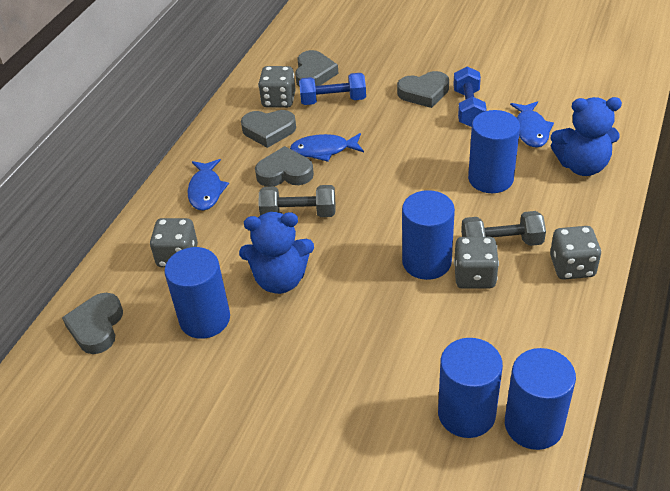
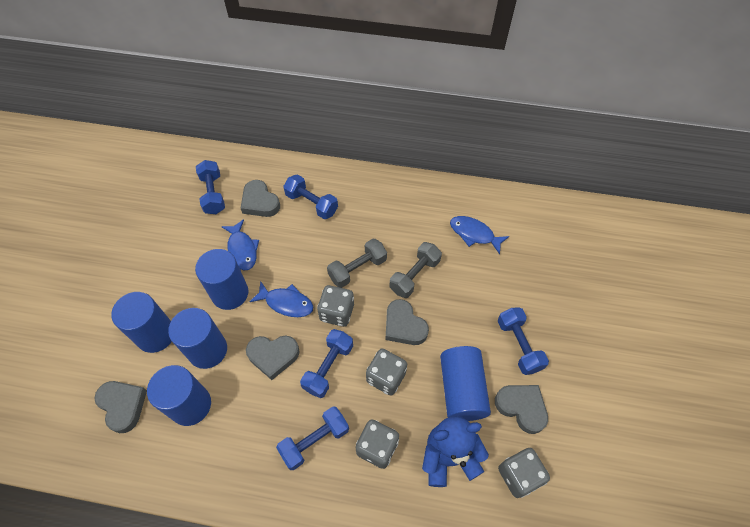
blue dumbbell: 2 -> 5
blue teddy bear: 2 -> 1

